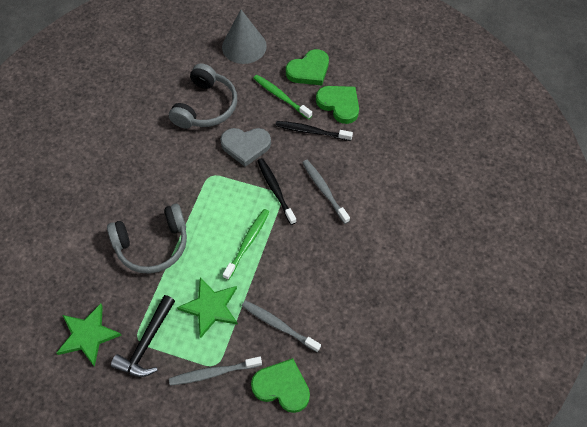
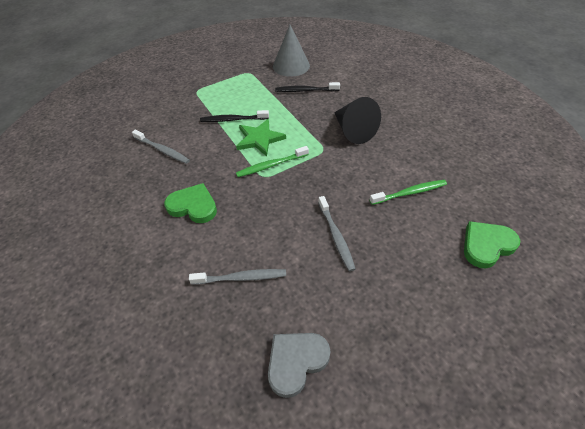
black cone: 0 -> 1
black hammer: 1 -> 0
green heart: 3 -> 2
green star: 2 -> 1
grey headphones: 2 -> 0

